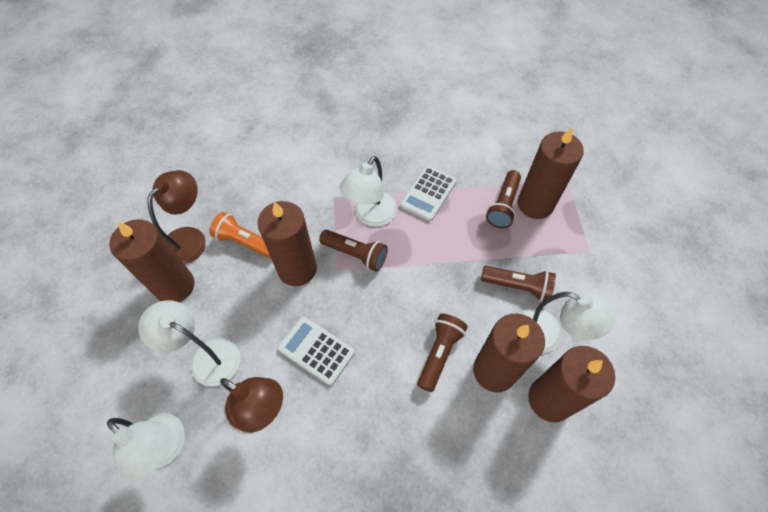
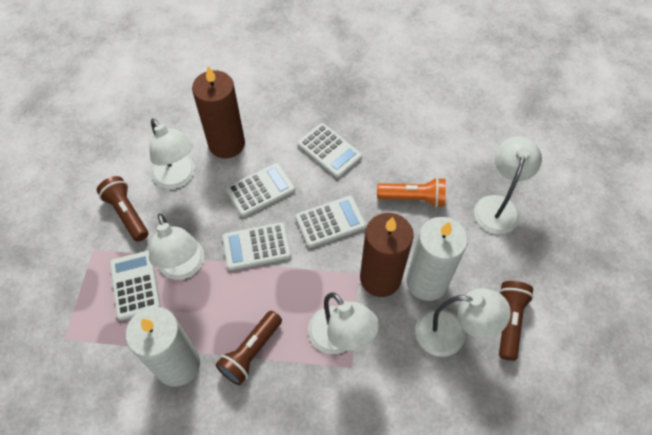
brown candle: 5 -> 2
brown flashlight: 4 -> 3
brown lamp: 2 -> 0
white calculator: 2 -> 5
white candle: 0 -> 2
white lamp: 4 -> 5

